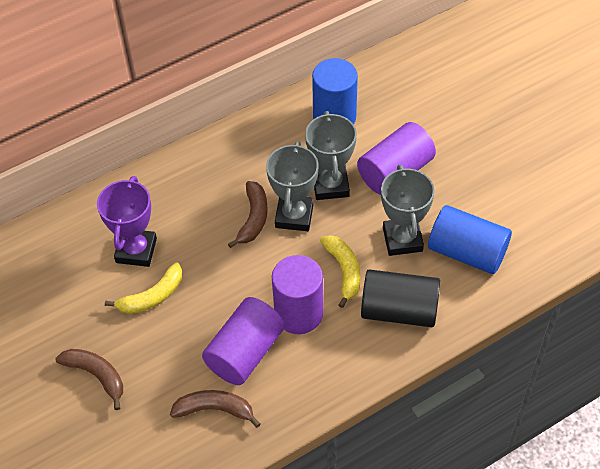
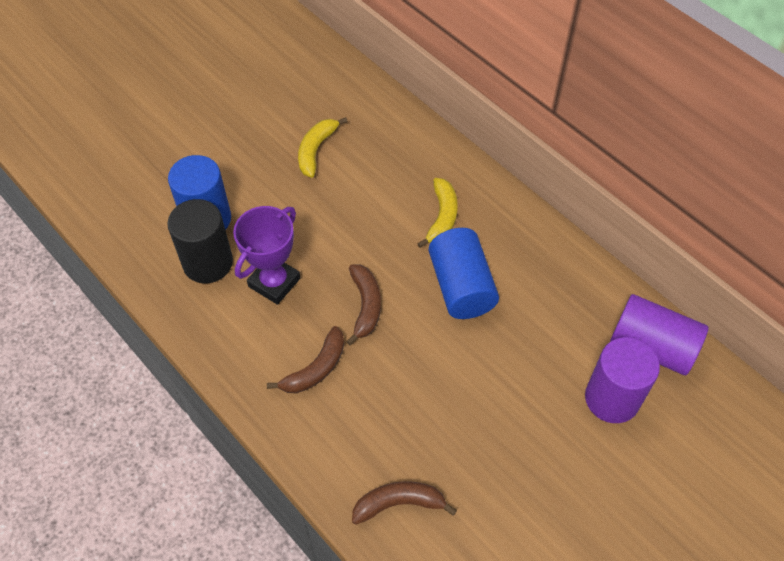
grey trophy: 3 -> 0
purple cylinder: 3 -> 2

